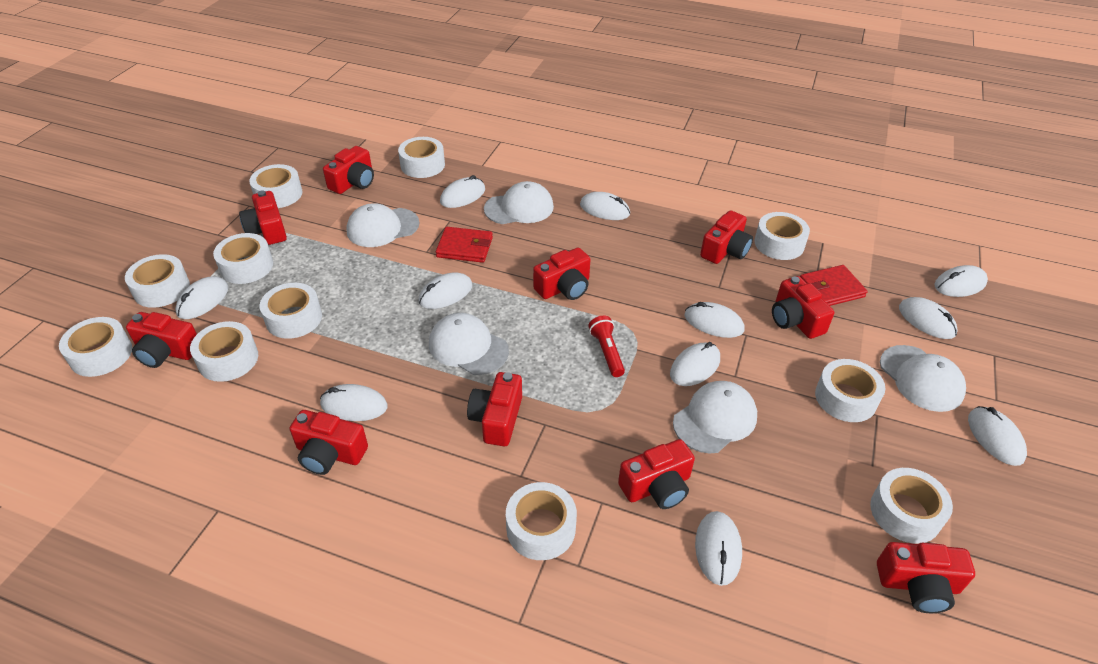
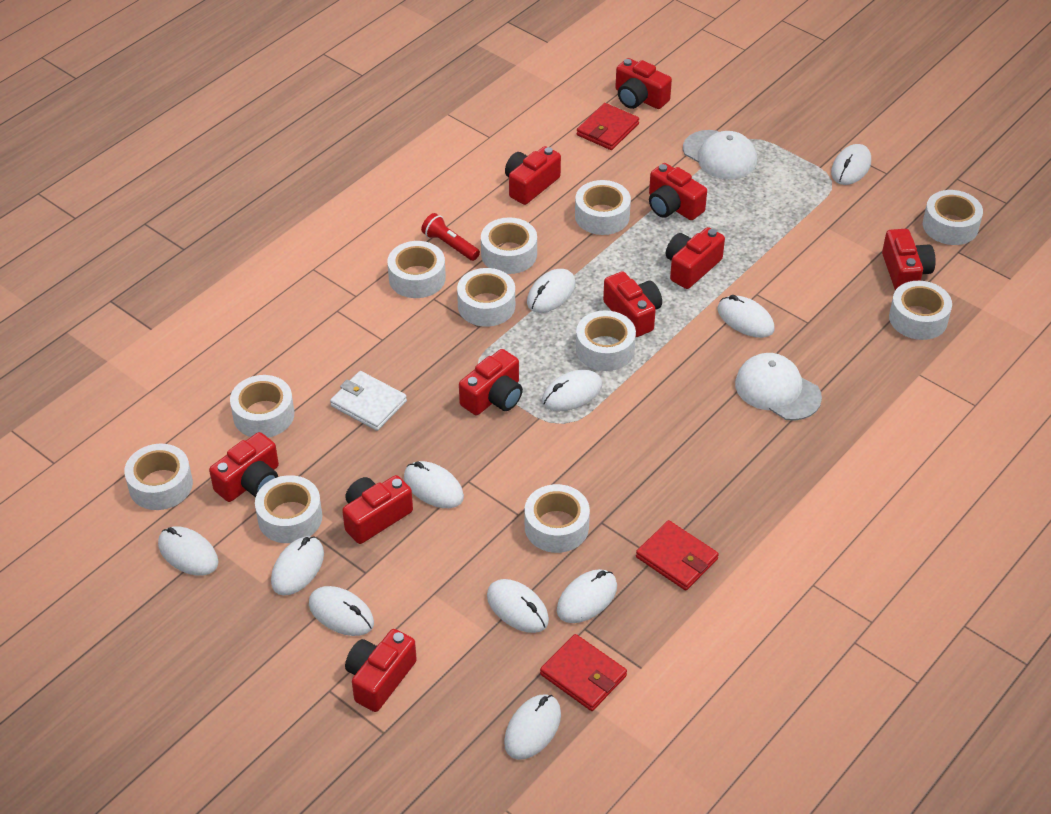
red wallet: 2 -> 3
white cap: 5 -> 2
white wallet: 0 -> 1

